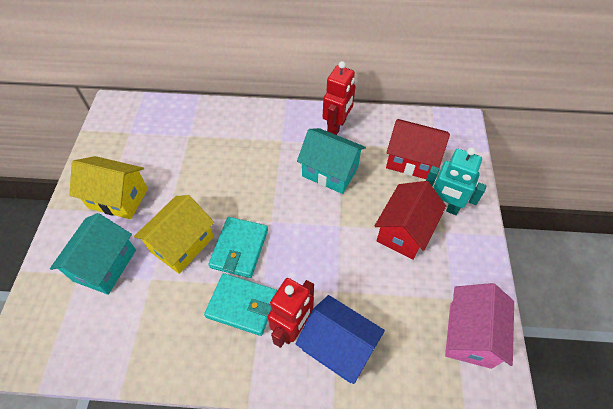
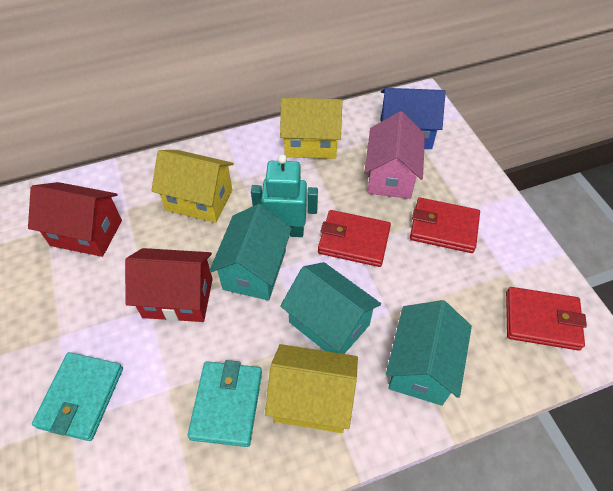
red robot: 2 -> 0
red wallet: 0 -> 3
turquoise house: 2 -> 3
yellow house: 2 -> 3

